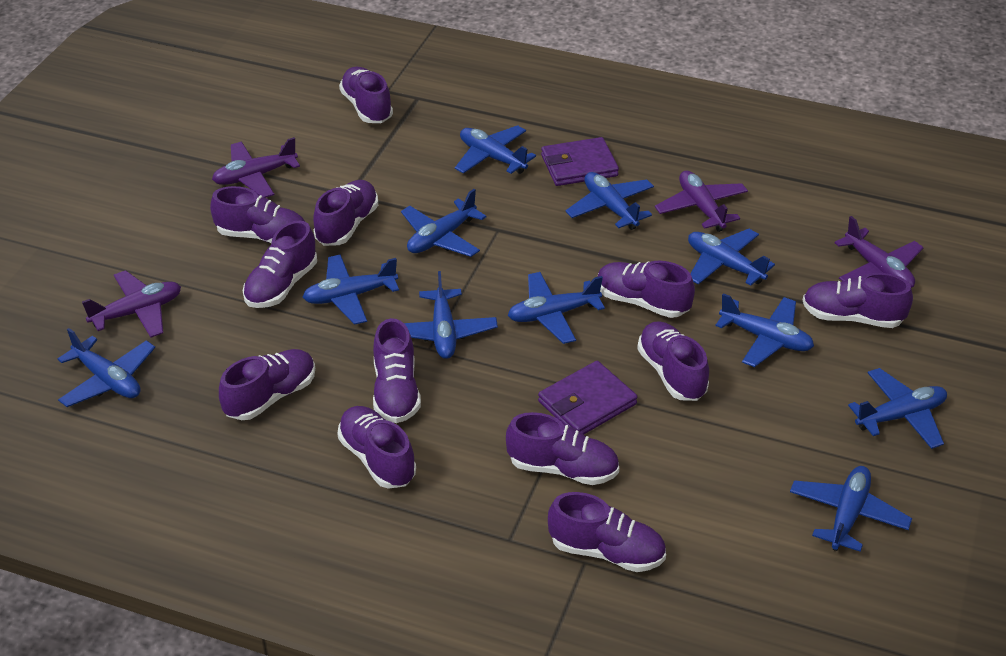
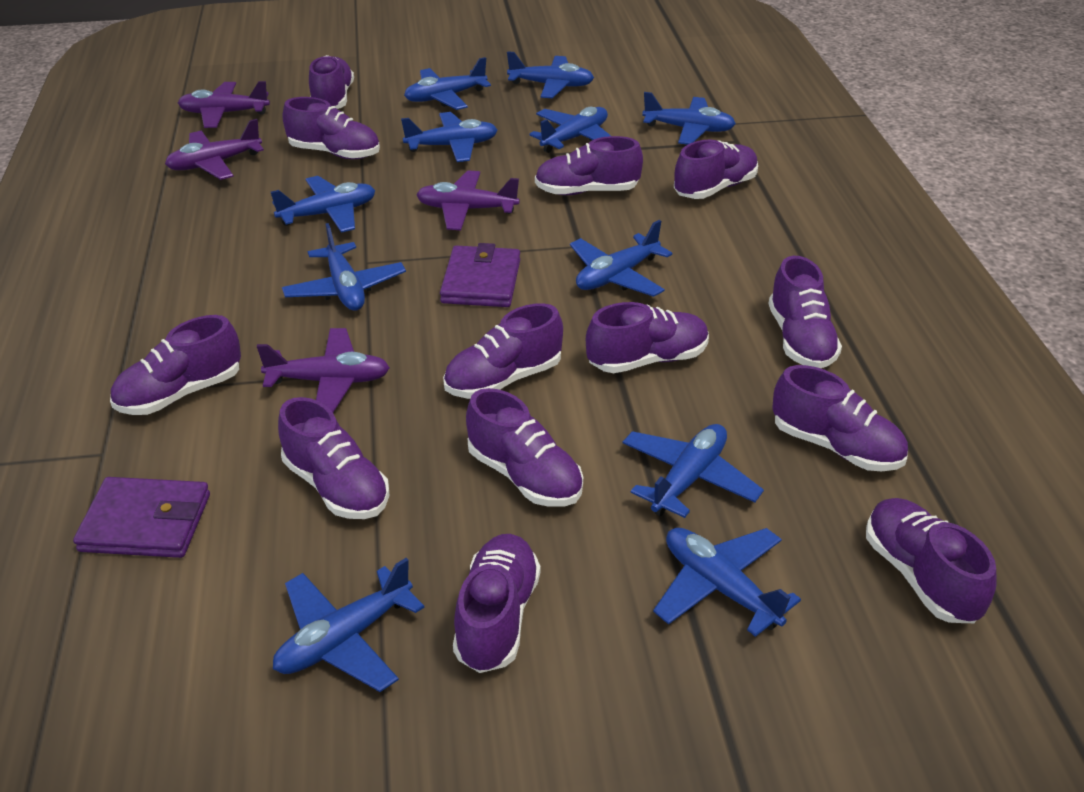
purple shoe: 12 -> 13

